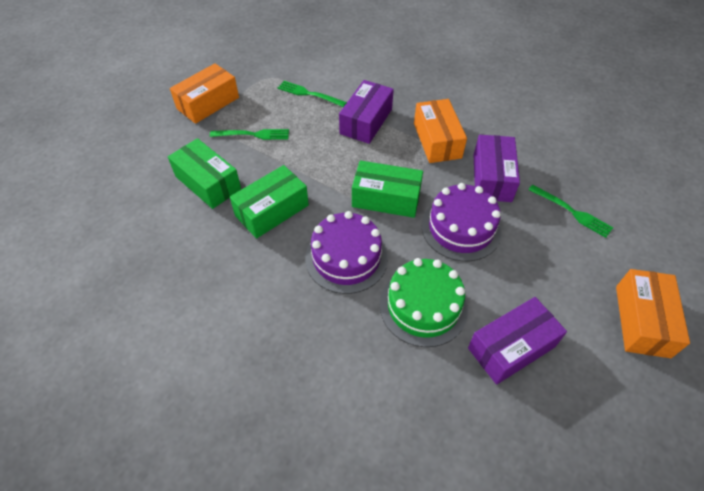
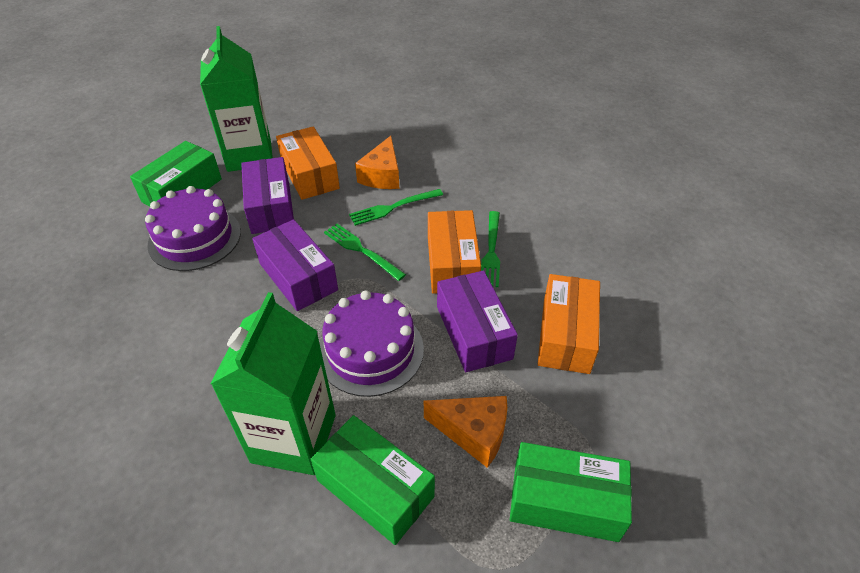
green cake: 1 -> 0
green carton: 0 -> 2
orange cheese: 0 -> 2

